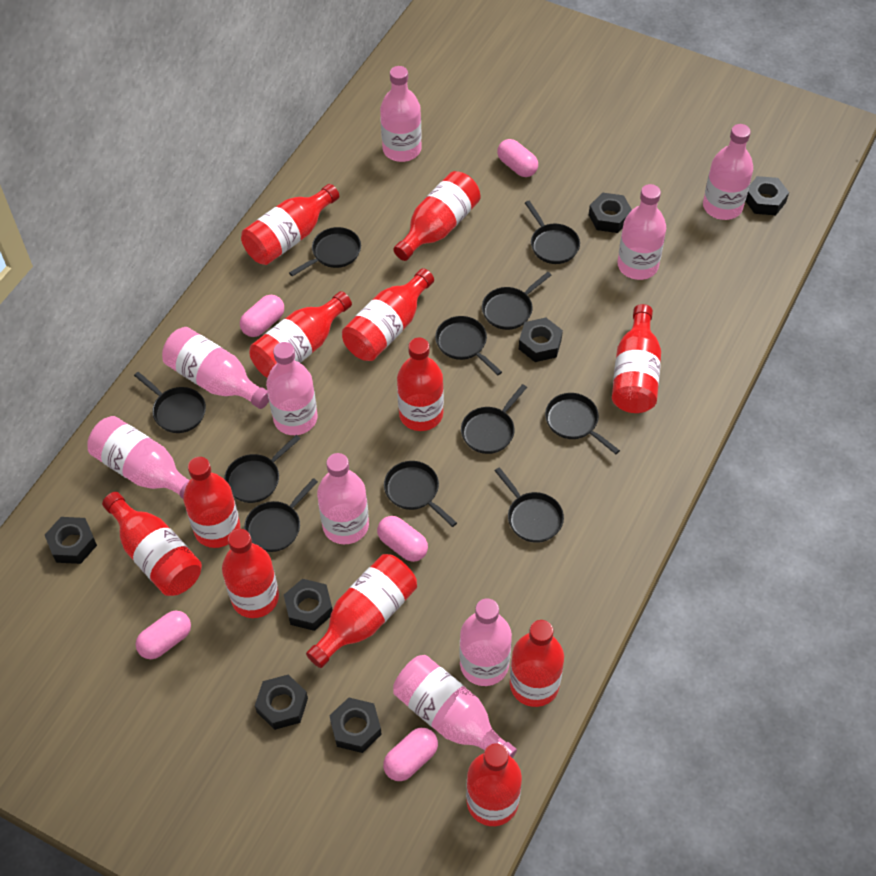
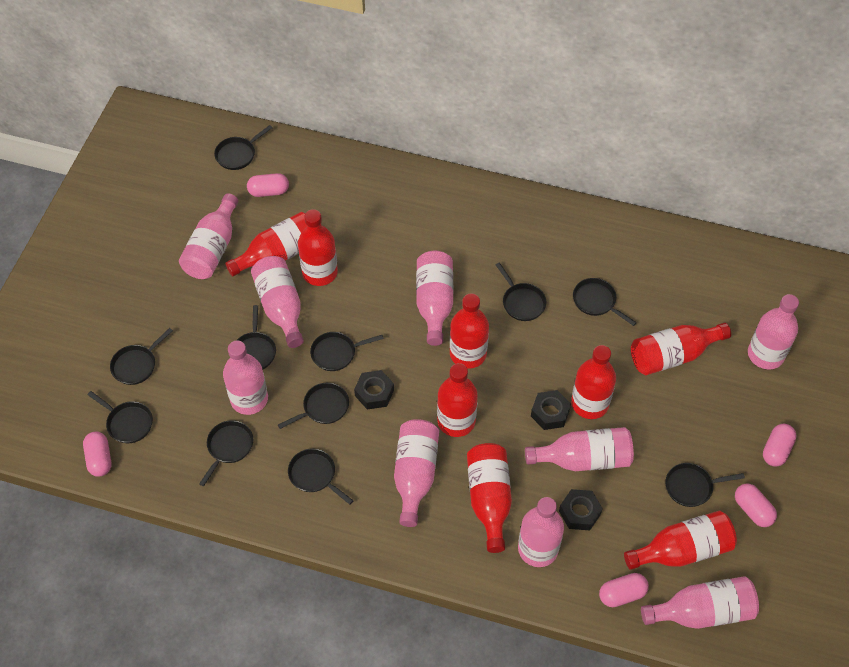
black nut: 7 -> 3
red bottle: 12 -> 8

